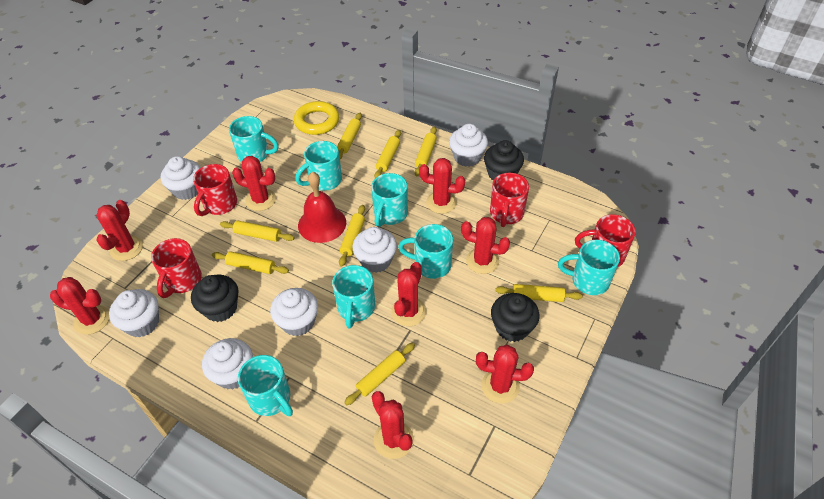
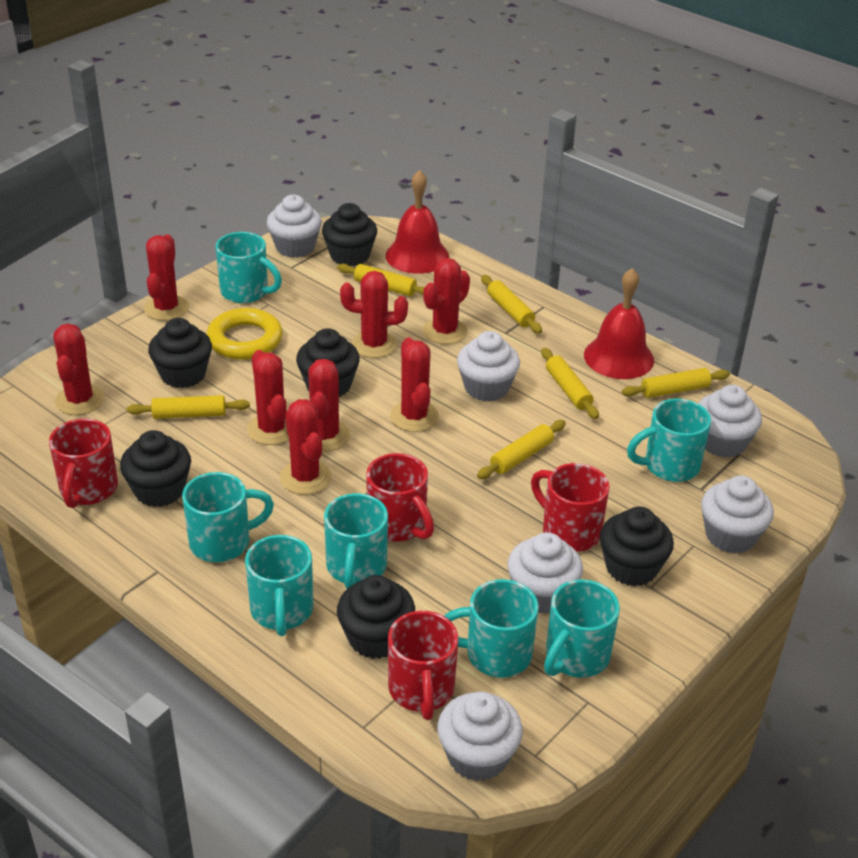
black cupcake: 3 -> 6
red bell: 1 -> 2
yellow rolling pin: 8 -> 6

